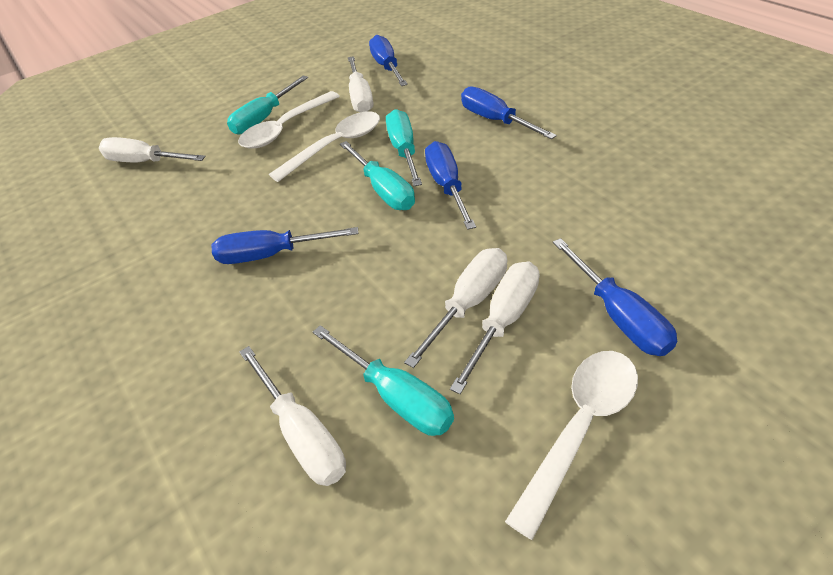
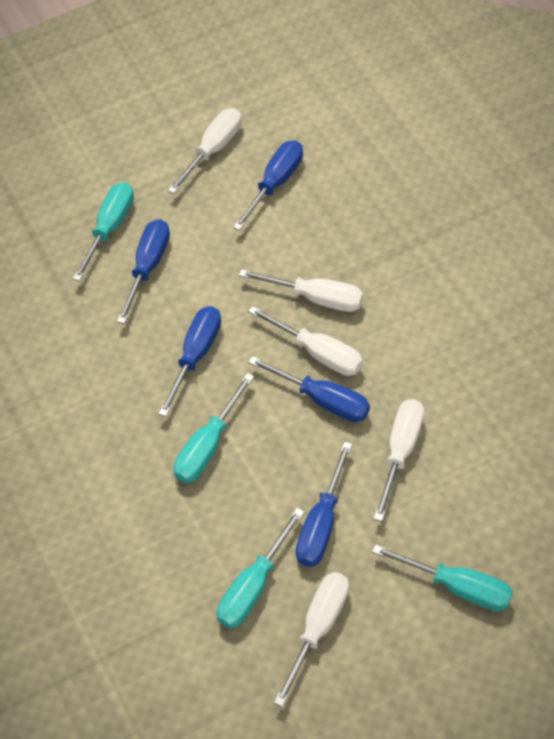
white spoon: 3 -> 0

